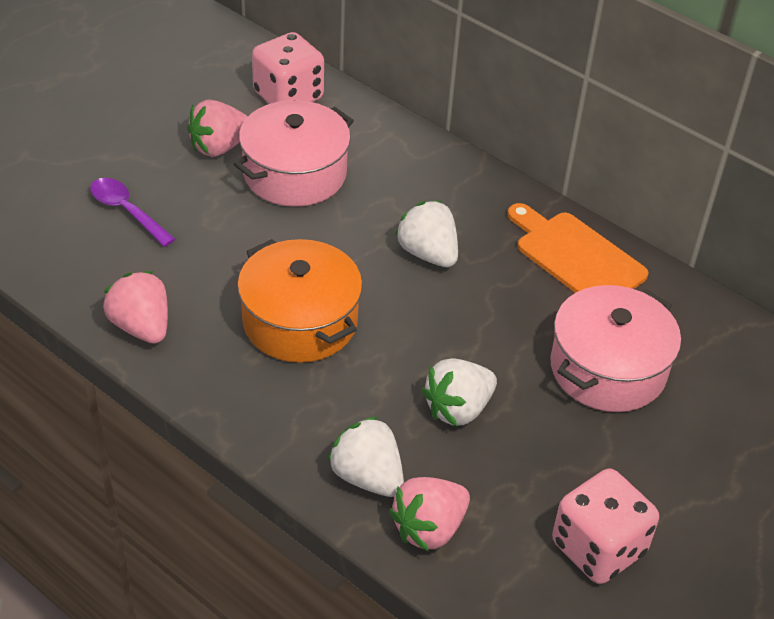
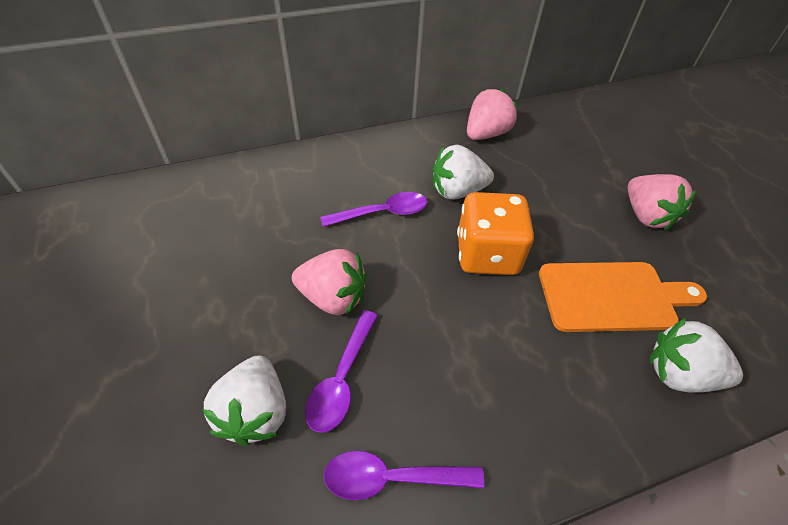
orange dice: 0 -> 1
orange pot: 1 -> 0
pink dice: 2 -> 0
pink pot: 2 -> 0
purple spoon: 1 -> 3

